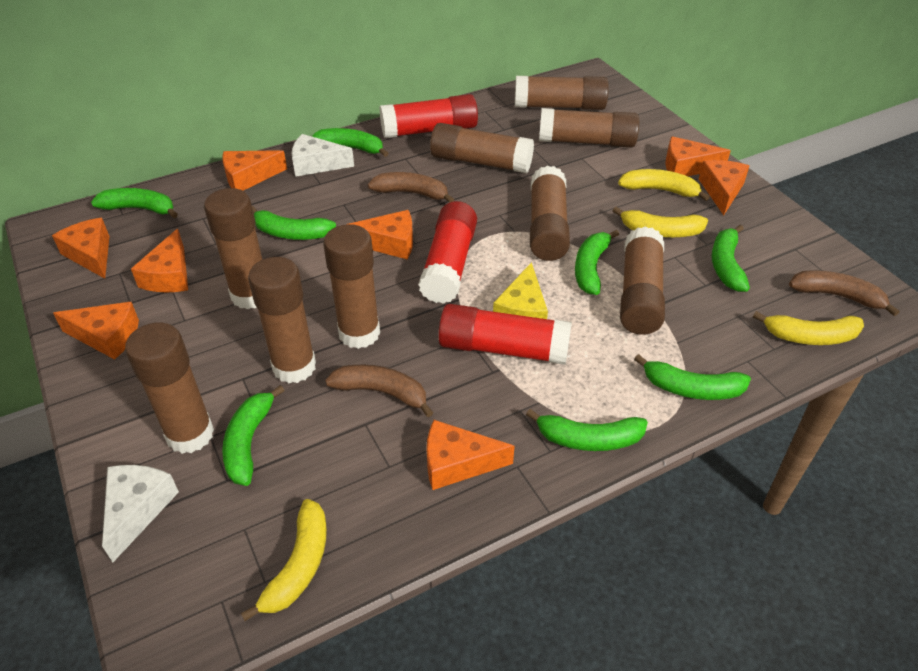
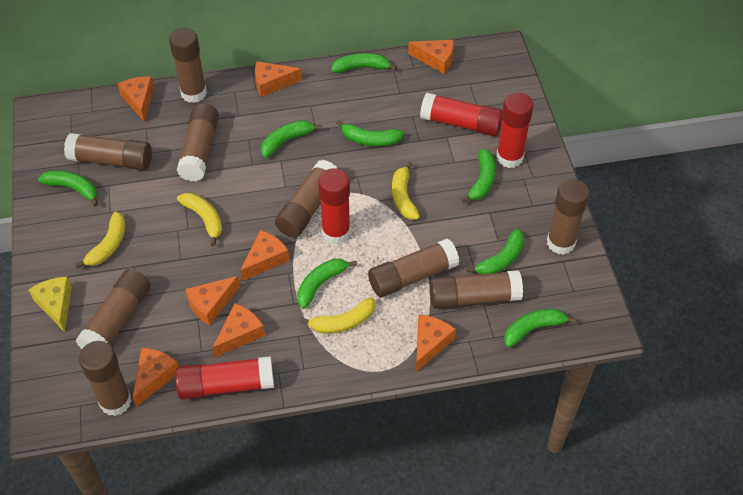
brown banana: 3 -> 0
red glue stick: 3 -> 4
white cheese: 2 -> 0

